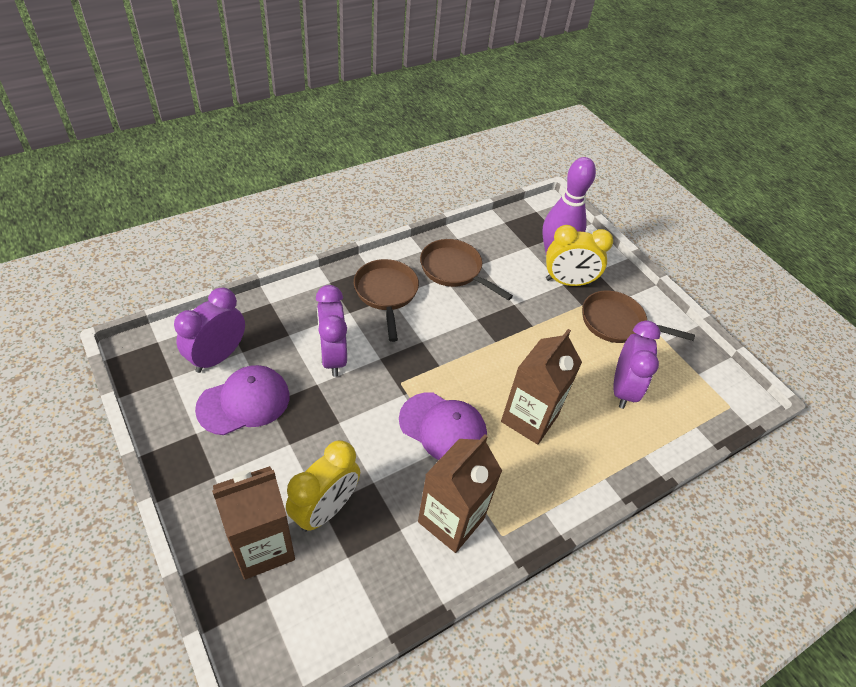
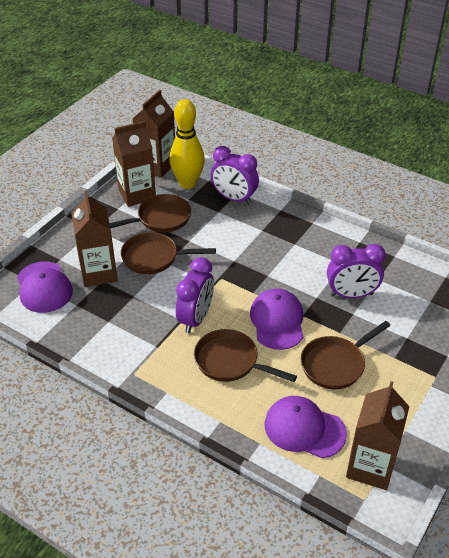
brown carton: 3 -> 4
brown pan: 3 -> 4
purple bowling pin: 1 -> 0
purple cap: 2 -> 3
yellow bowling pin: 0 -> 1
yellow clock: 2 -> 0

